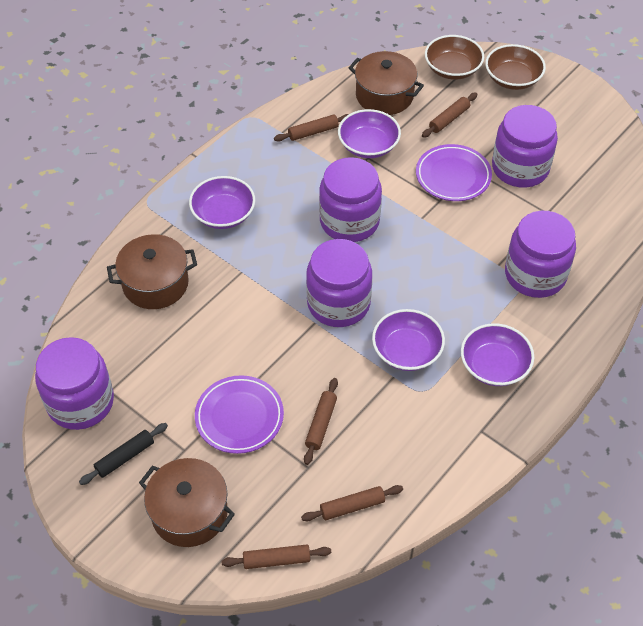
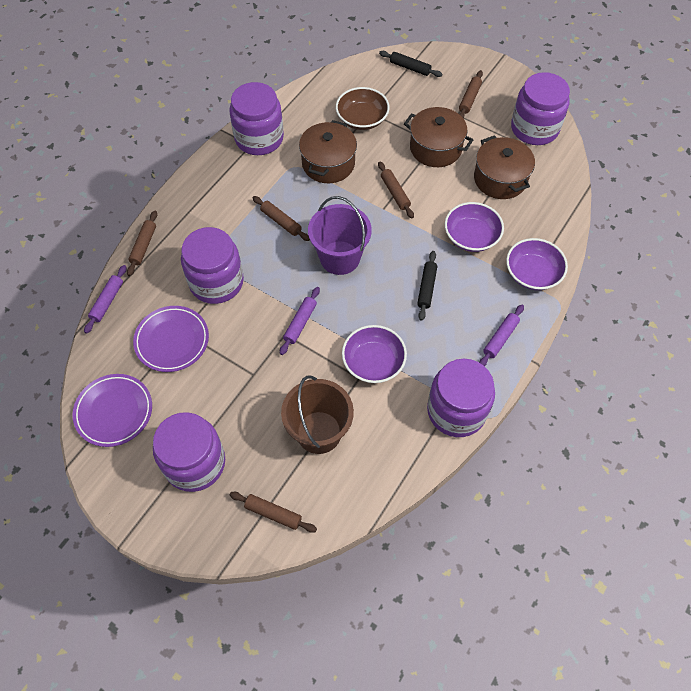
black rolling pin: 1 -> 2
brown bowl: 2 -> 1
brown bucket: 0 -> 1
purple bowl: 4 -> 3
purple bucket: 0 -> 1
purple rolling pin: 0 -> 3

